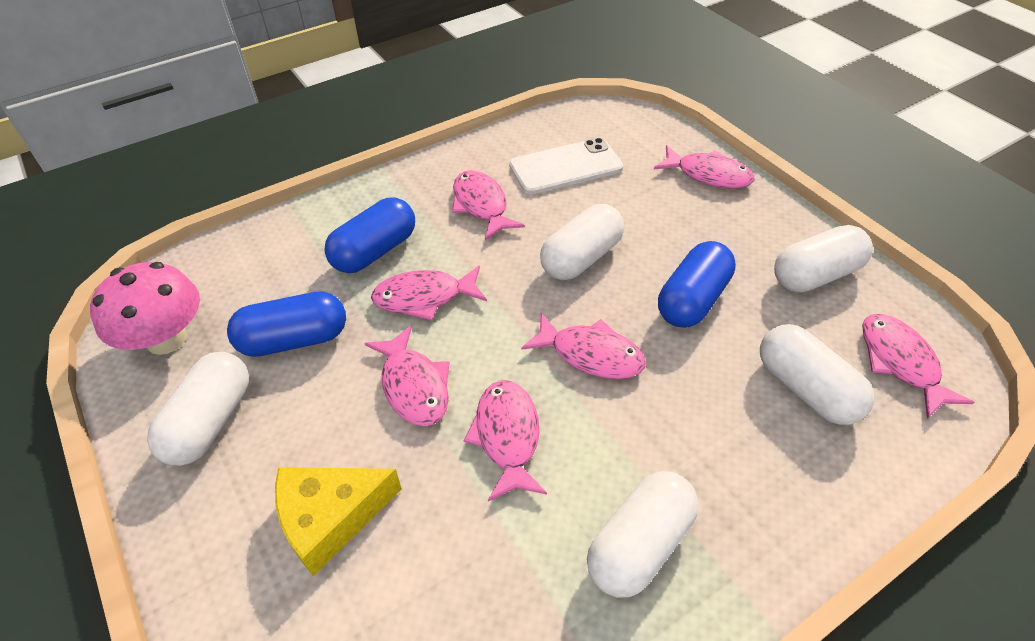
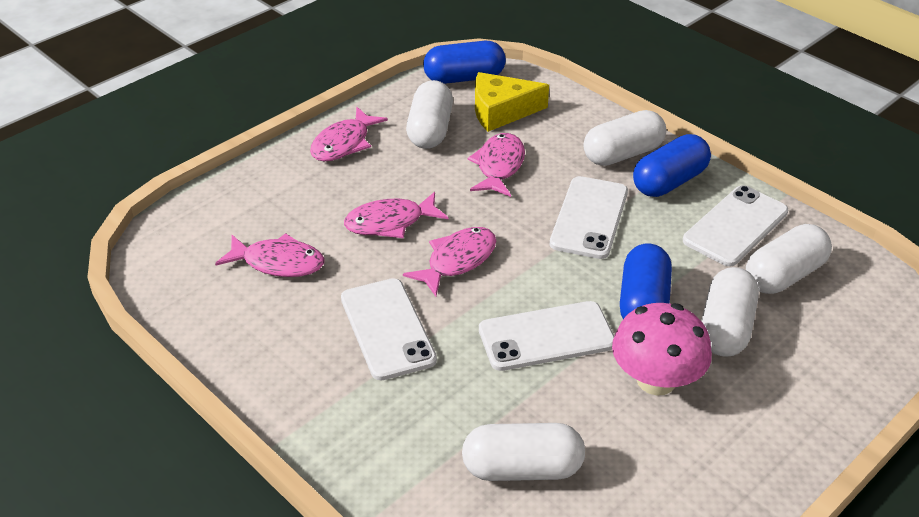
pink fish: 7 -> 5
white phone: 1 -> 4

